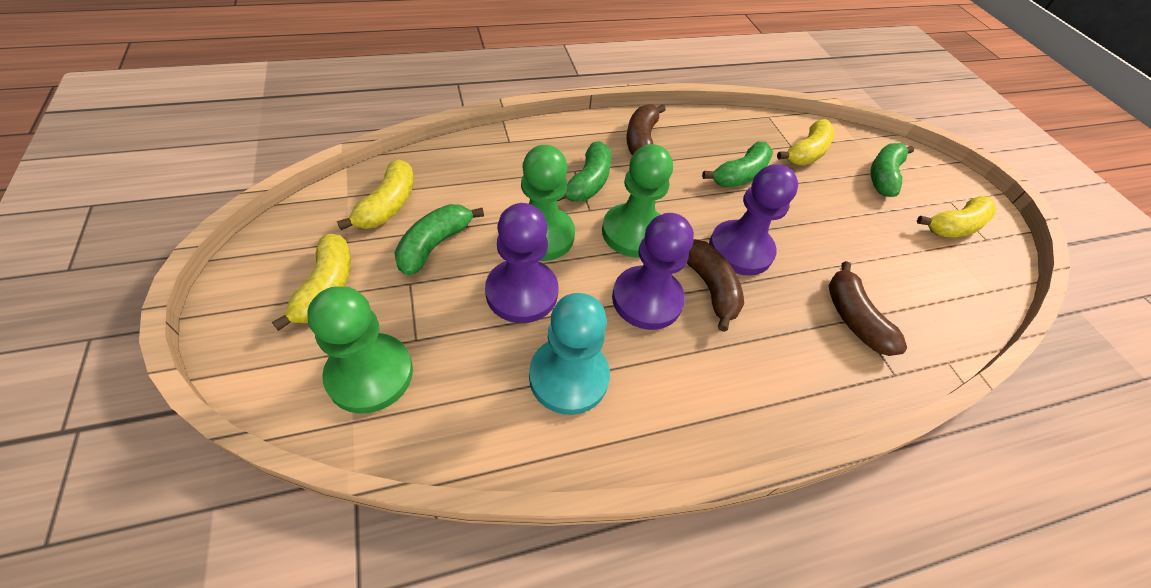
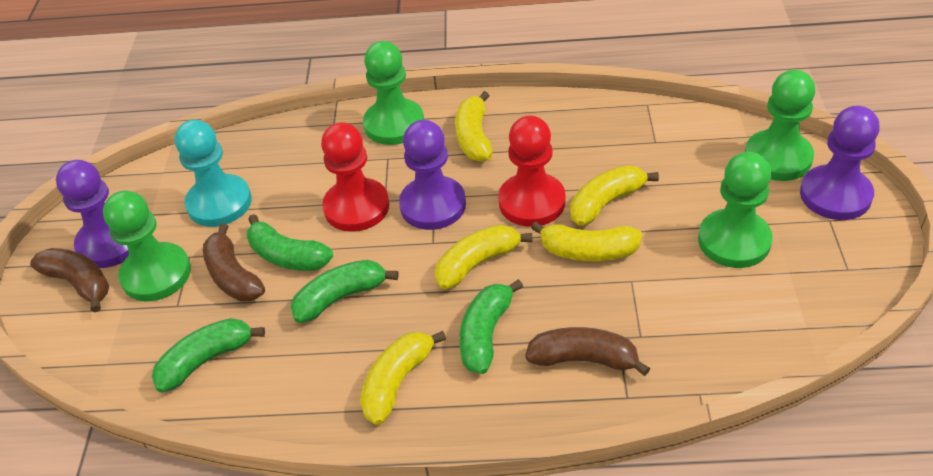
green pawn: 3 -> 4
red pawn: 0 -> 2
yellow banana: 4 -> 5

